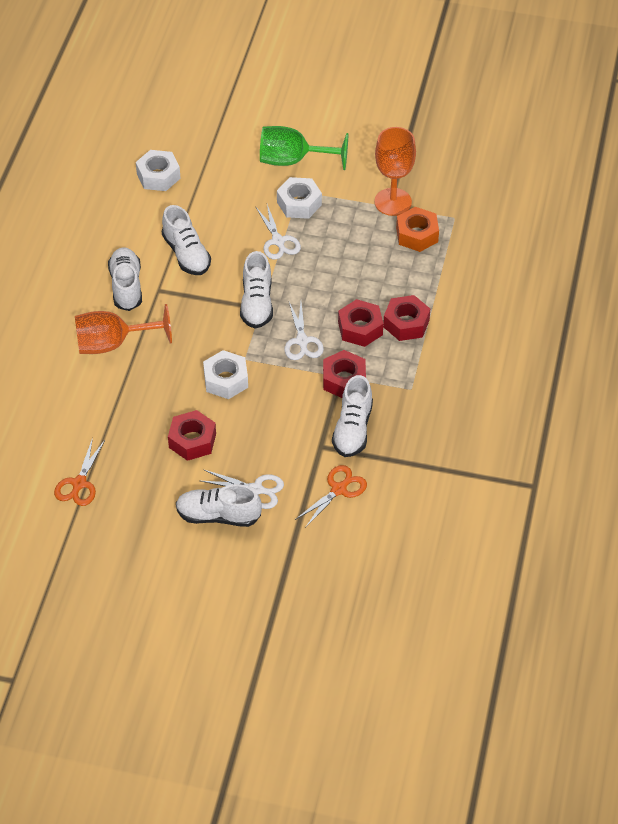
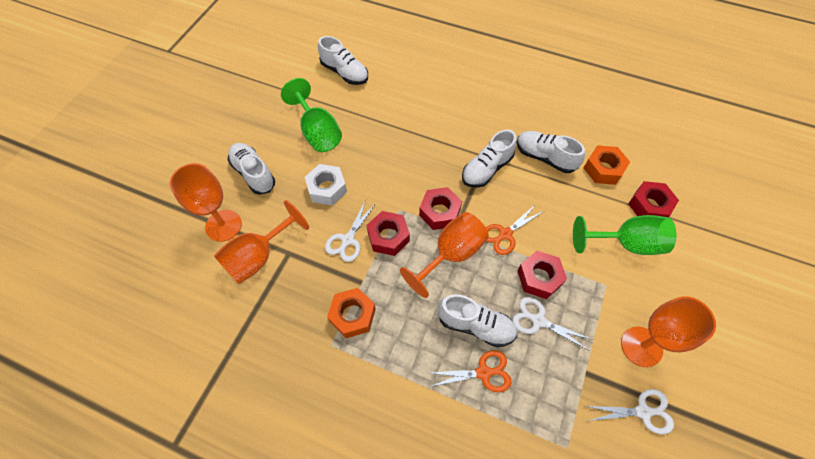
green goblet: 1 -> 2
orange goblet: 2 -> 4
orange nut: 1 -> 2
white nut: 3 -> 1

